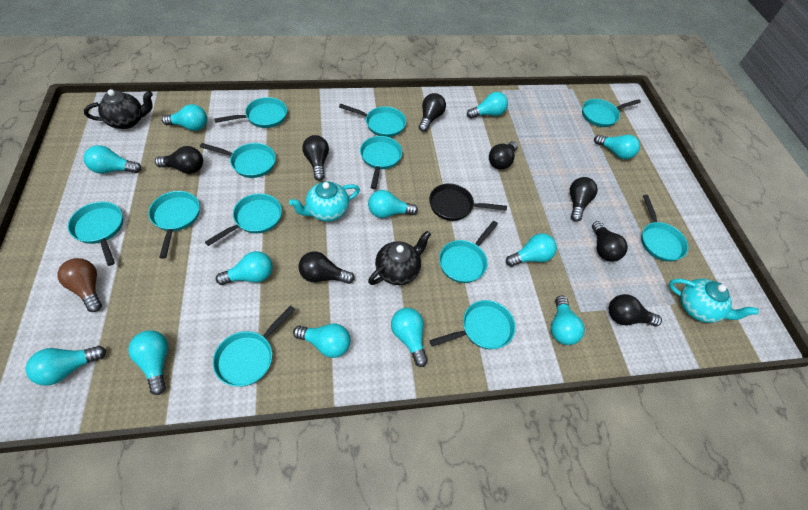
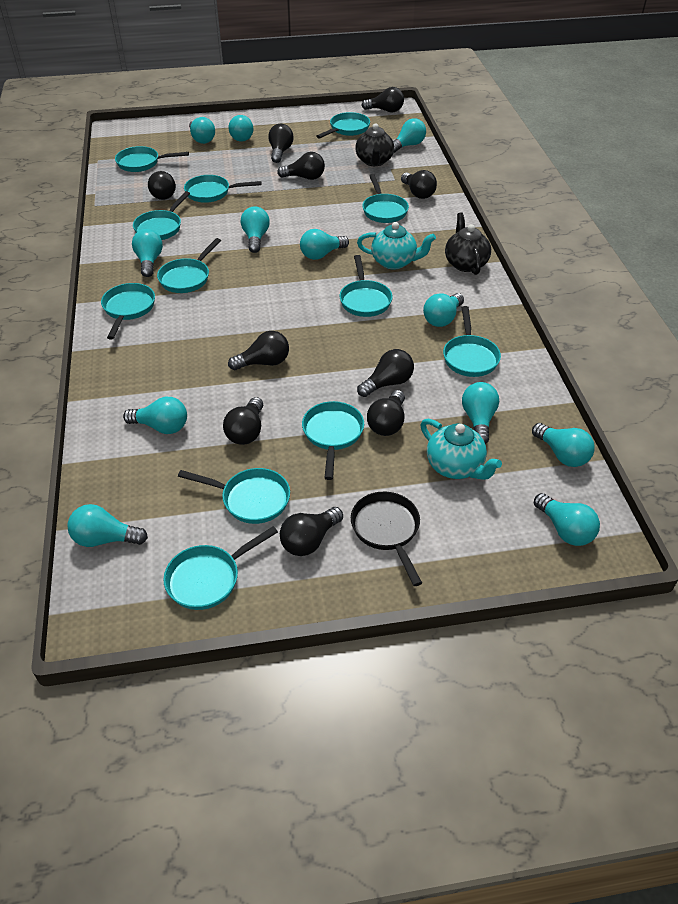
black light bulb: 8 -> 10
brown light bulb: 1 -> 0

